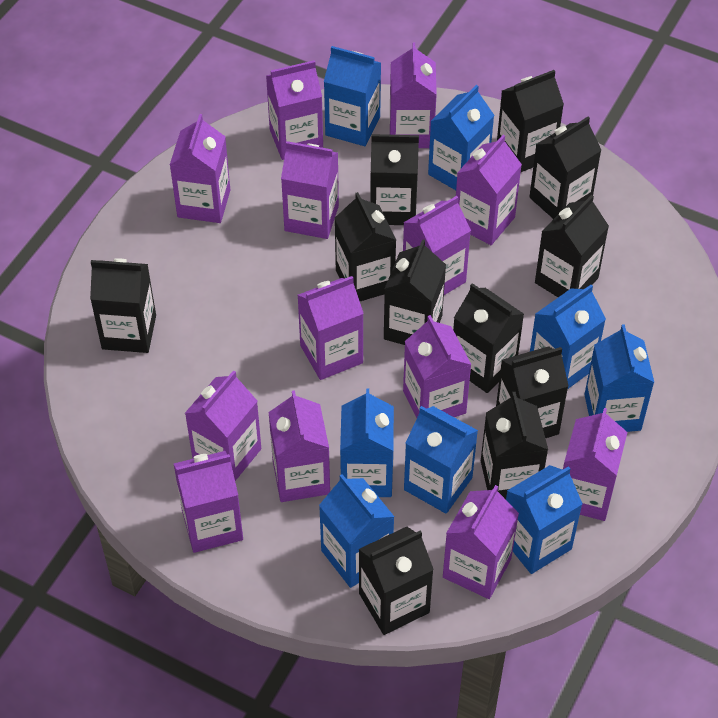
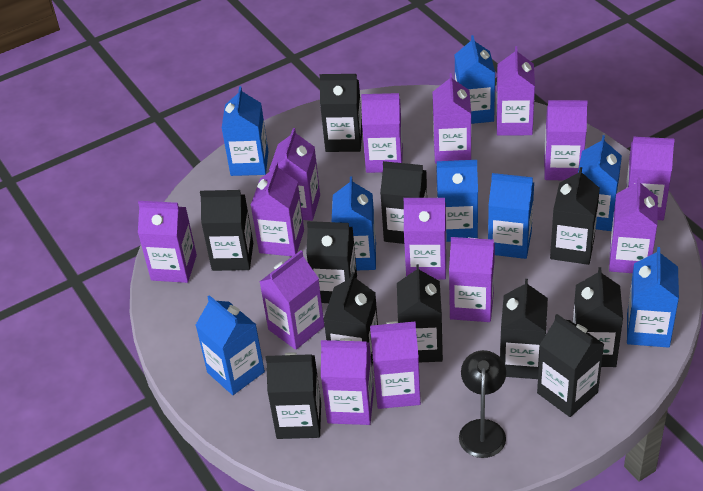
black lamp: 0 -> 1
purple carton: 13 -> 14

